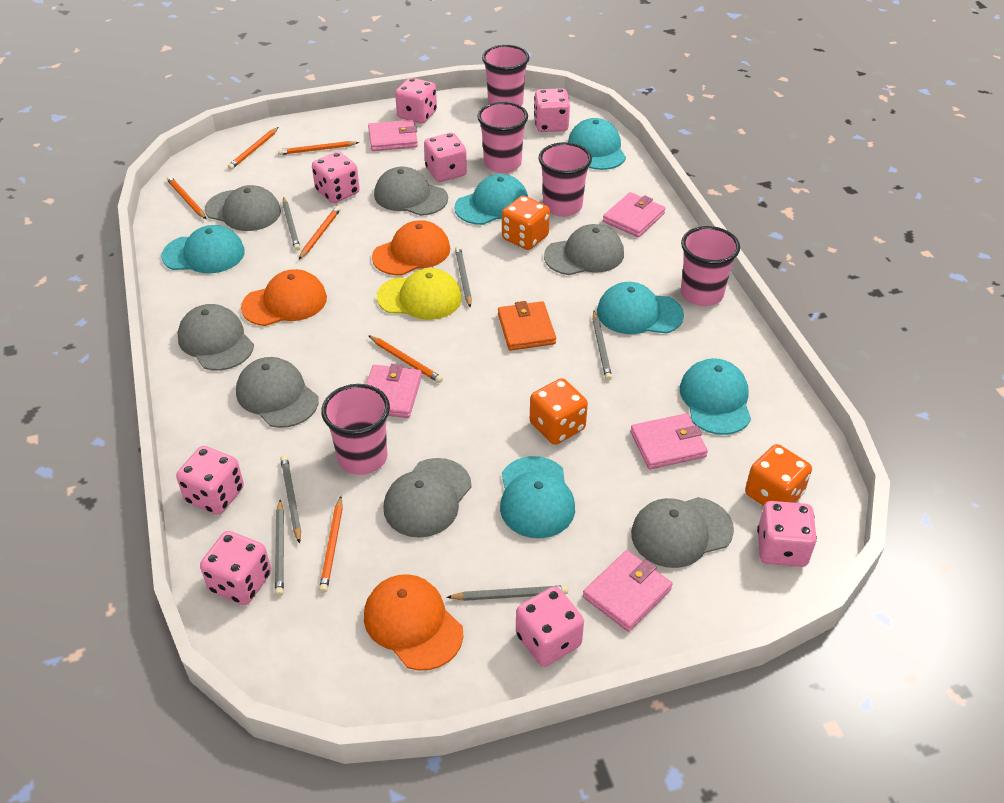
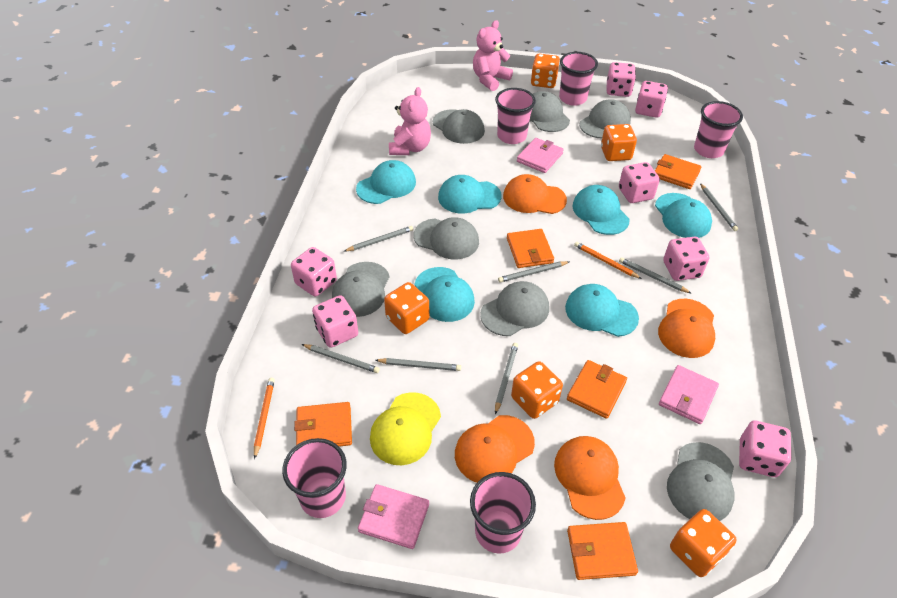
grey pencil: 6 -> 7
orange cap: 3 -> 4
orange dice: 3 -> 5
orange pencil: 6 -> 2
orange wallet: 1 -> 5
pink dice: 8 -> 7
pink teddy bear: 0 -> 2
pink wallet: 5 -> 3

